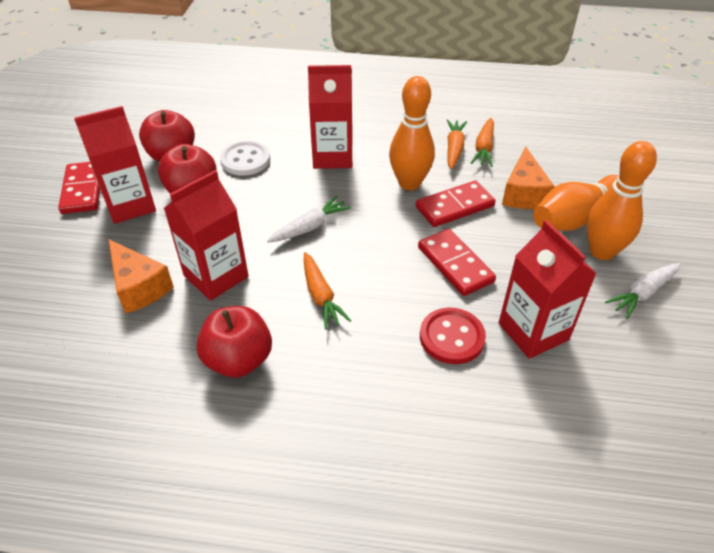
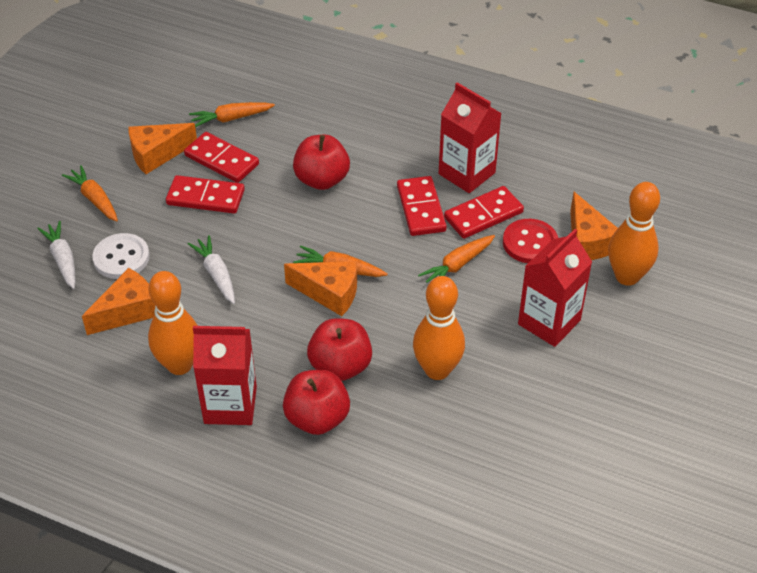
orange carrot: 3 -> 4
orange cheese: 2 -> 4
red carton: 4 -> 3
red domino: 3 -> 4

